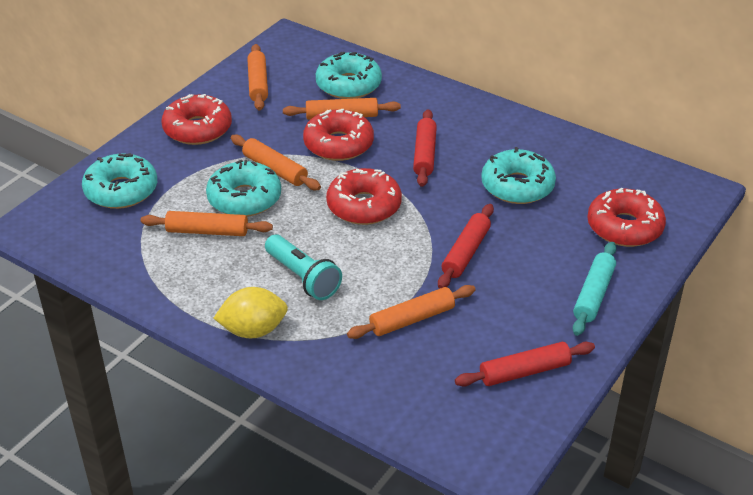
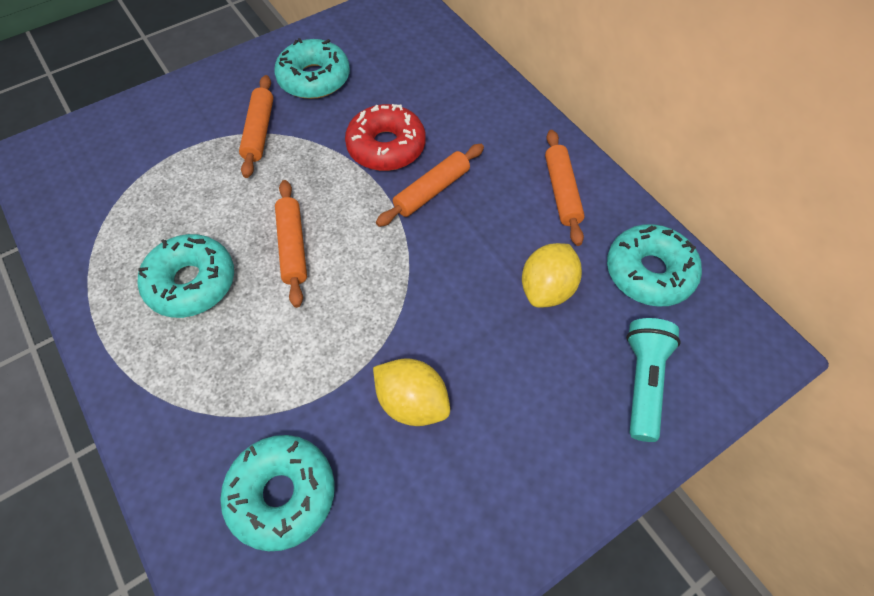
orange rolling pin: 5 -> 4
red donut: 4 -> 1
red rolling pin: 3 -> 0
turquoise rolling pin: 1 -> 0
yellow lemon: 1 -> 2

